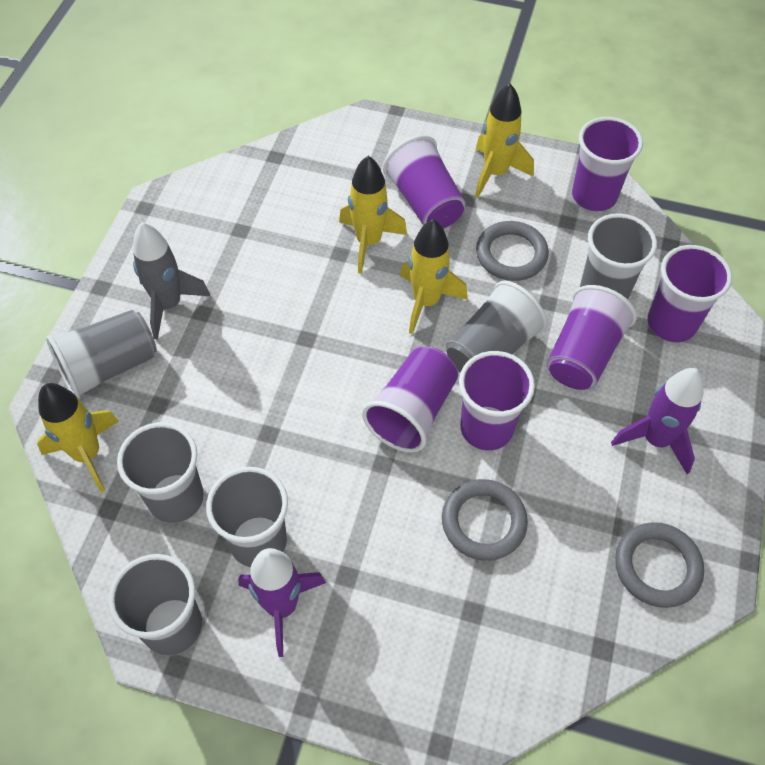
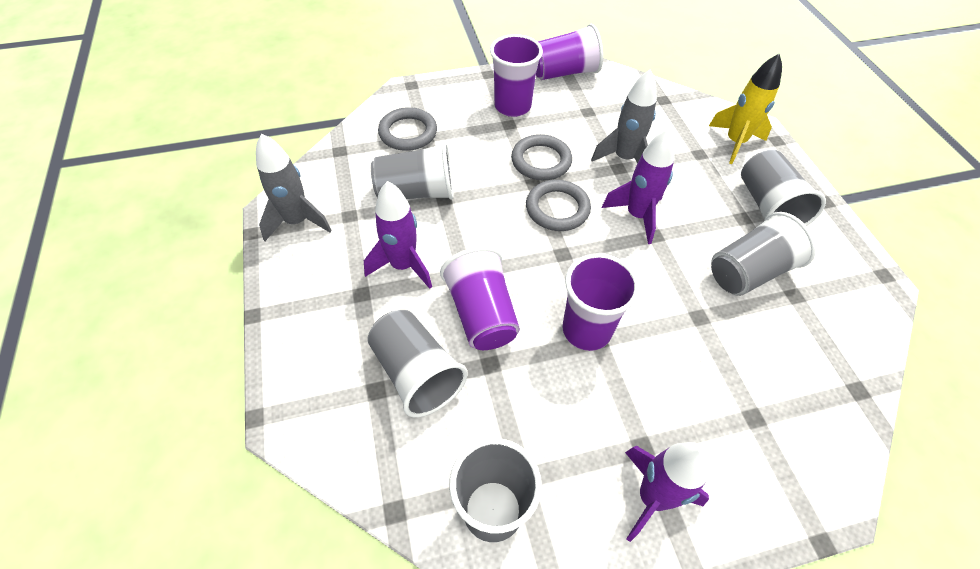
grey cup: 6 -> 5
grey rocket: 1 -> 2
purple cup: 6 -> 4
purple rocket: 2 -> 3
yellow rocket: 4 -> 1

